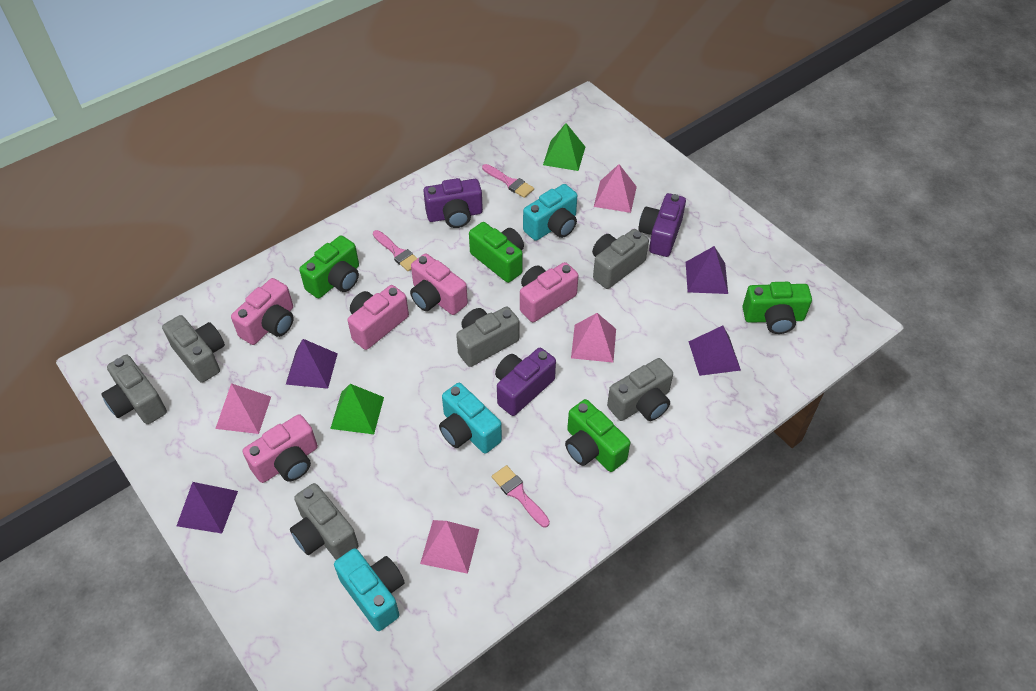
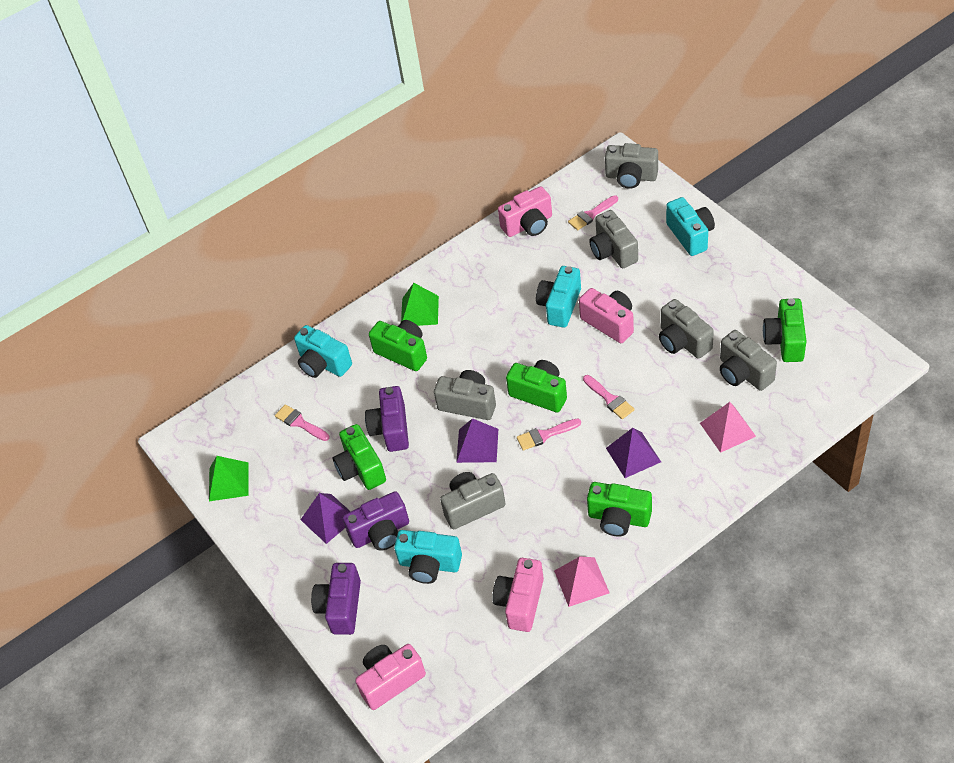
green camera: 4 -> 5
pink brush: 3 -> 4
pink camera: 5 -> 4
pink pyramid: 4 -> 2
purple pyramid: 4 -> 3
turquoise camera: 3 -> 4

